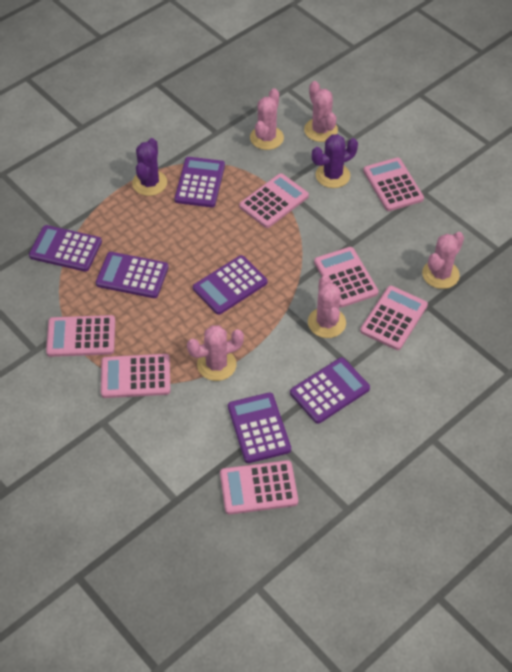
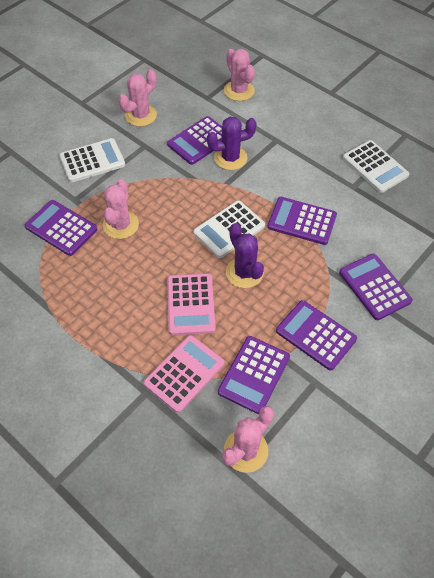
pink cactus: 5 -> 4
pink calculator: 7 -> 2
white calculator: 0 -> 3

